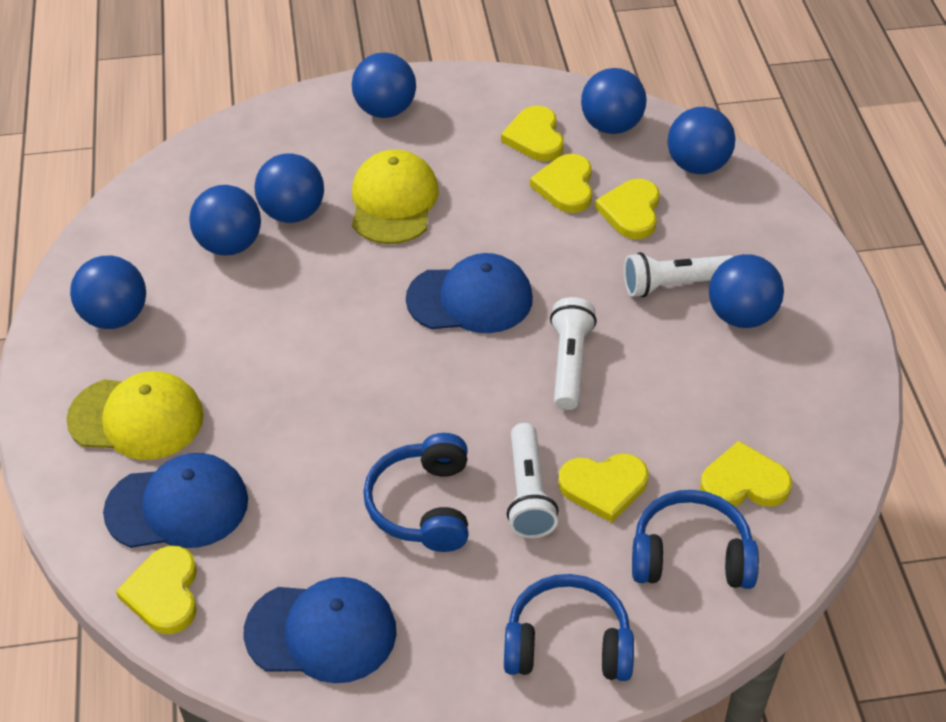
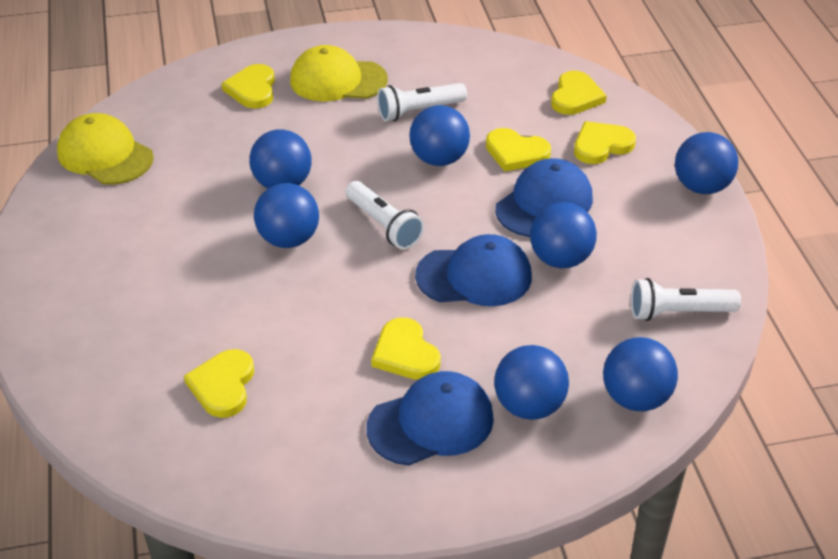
blue headphones: 3 -> 0

